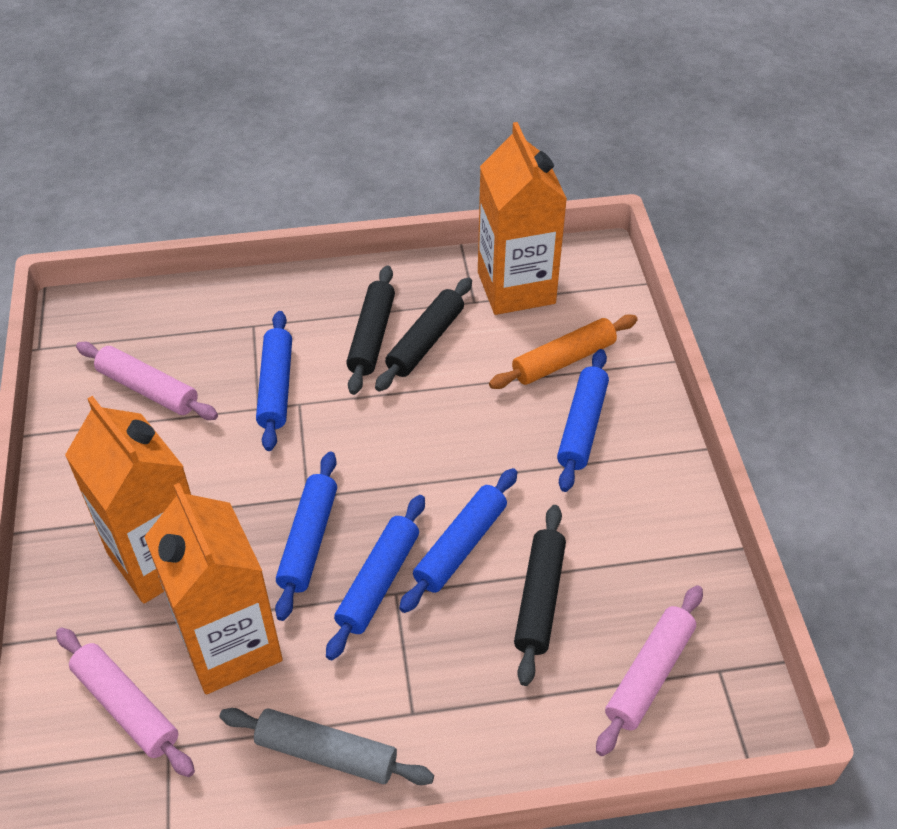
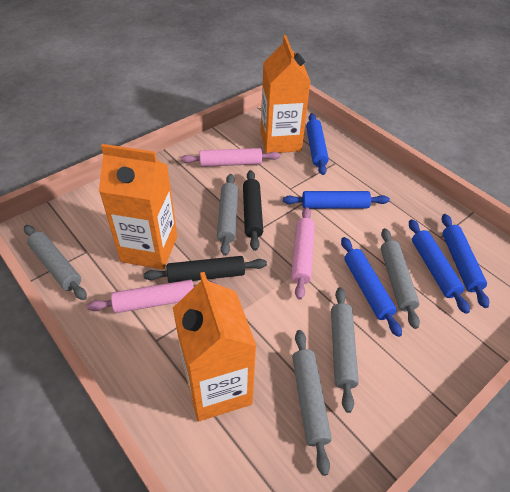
black rolling pin: 3 -> 2
grey rolling pin: 1 -> 5
orange rolling pin: 1 -> 0

